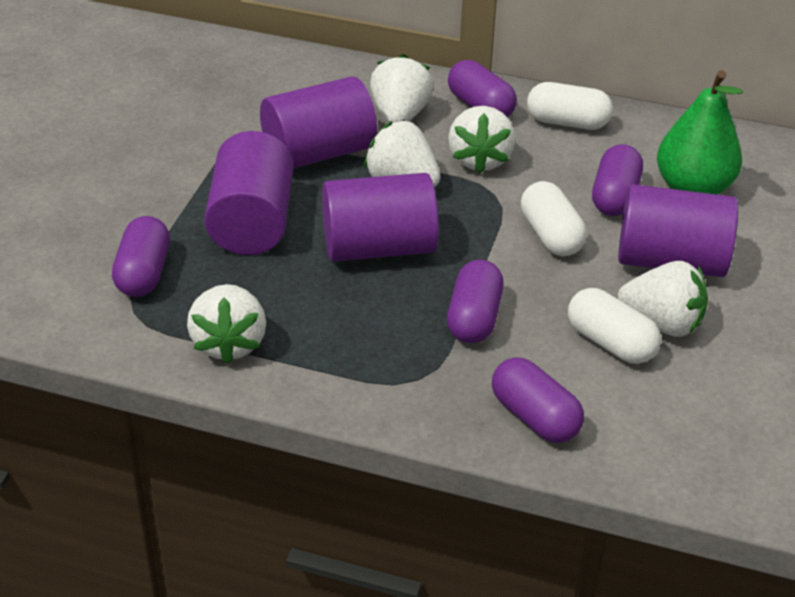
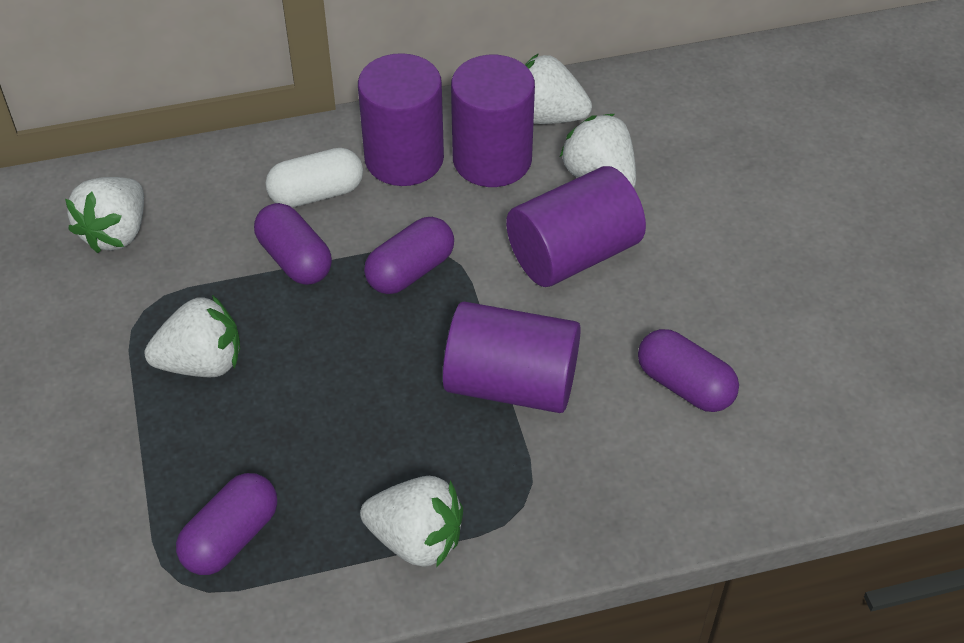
green pear: 1 -> 0
purple capsule: 5 -> 4
white capsule: 3 -> 1

